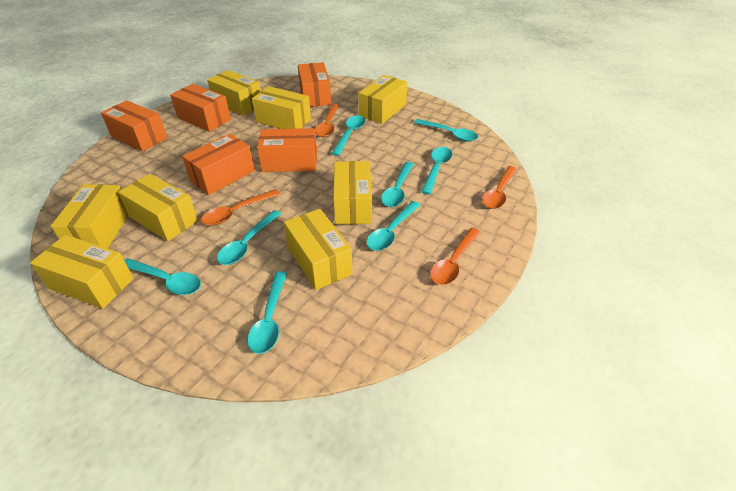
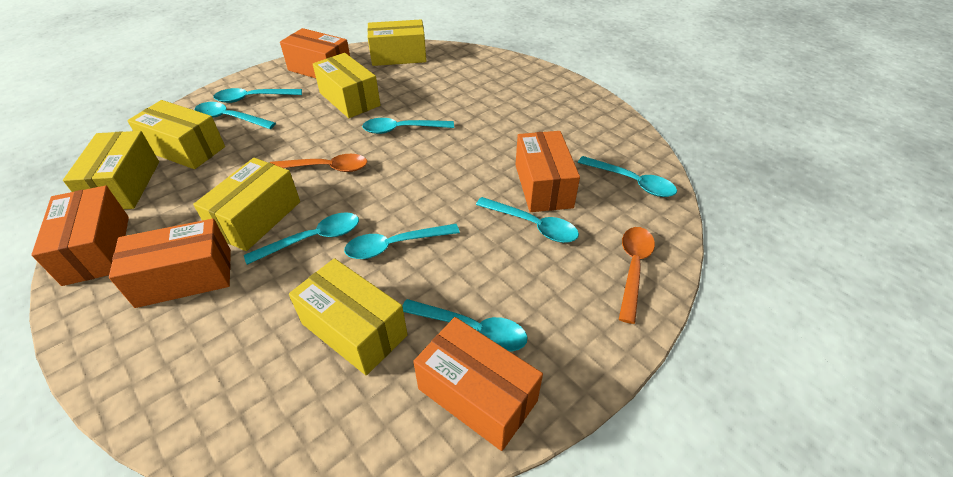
orange spoon: 4 -> 2
yellow box: 8 -> 6

